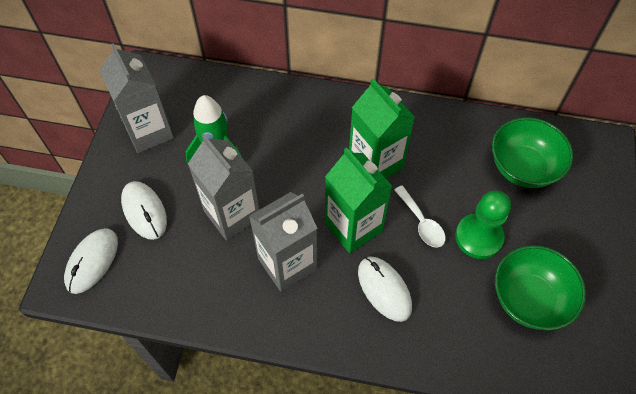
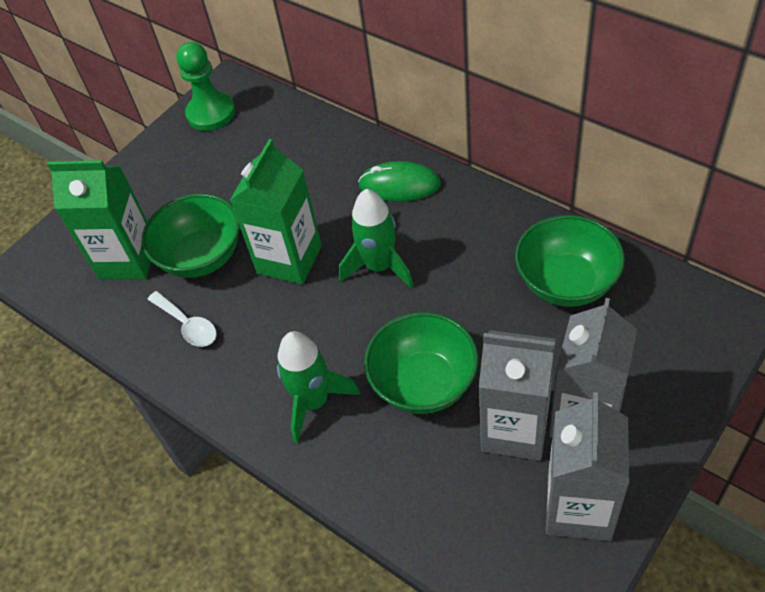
green bowl: 2 -> 3
green mouse: 0 -> 1
green rocket: 1 -> 2
white mouse: 3 -> 0

